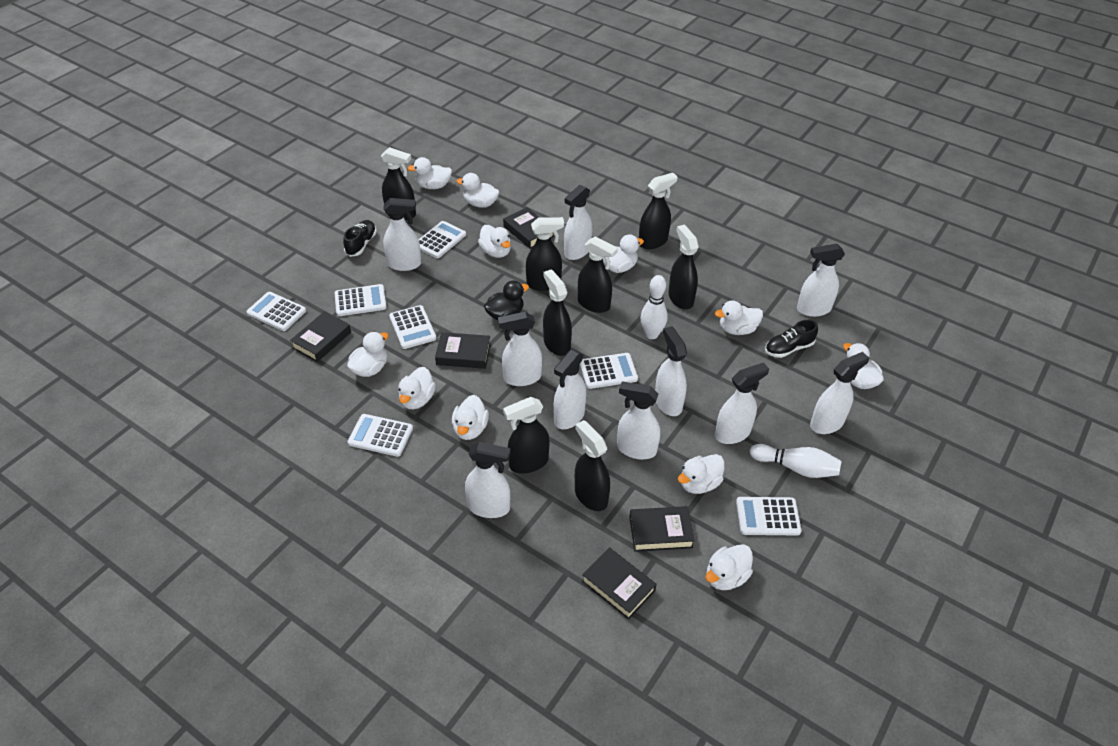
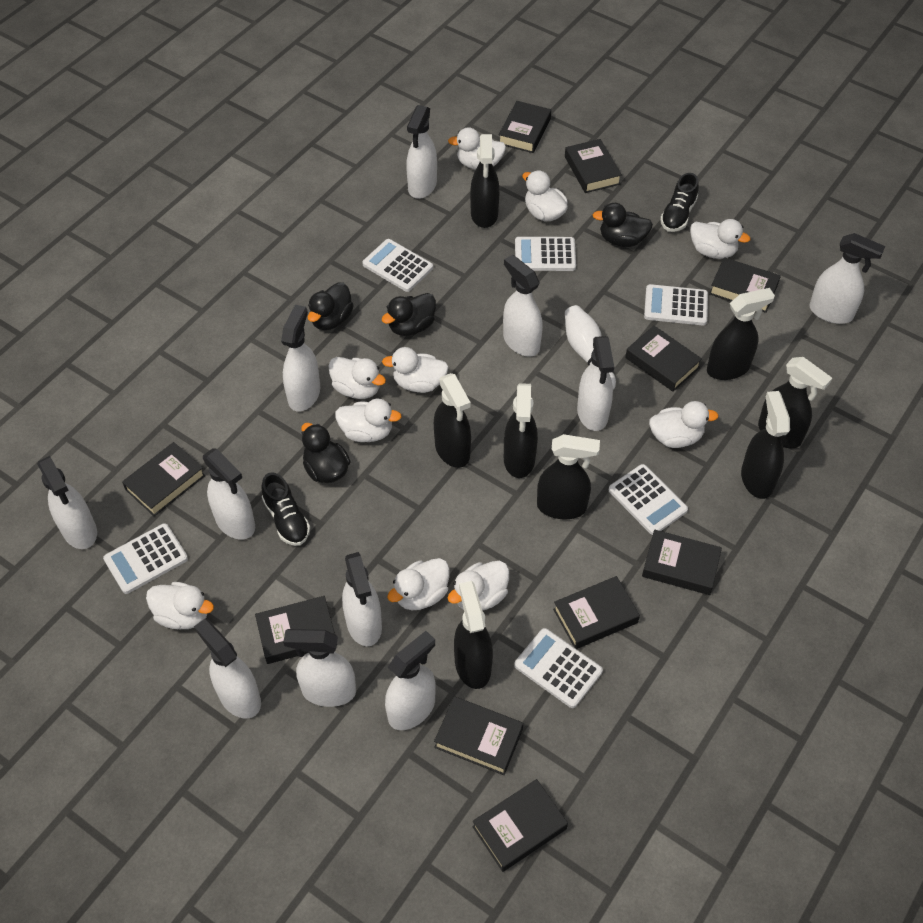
black book: 5 -> 10
black duck: 1 -> 4
white bowling pin: 2 -> 1
white calculator: 7 -> 6
white duck: 11 -> 10
white spray bottle: 10 -> 11

